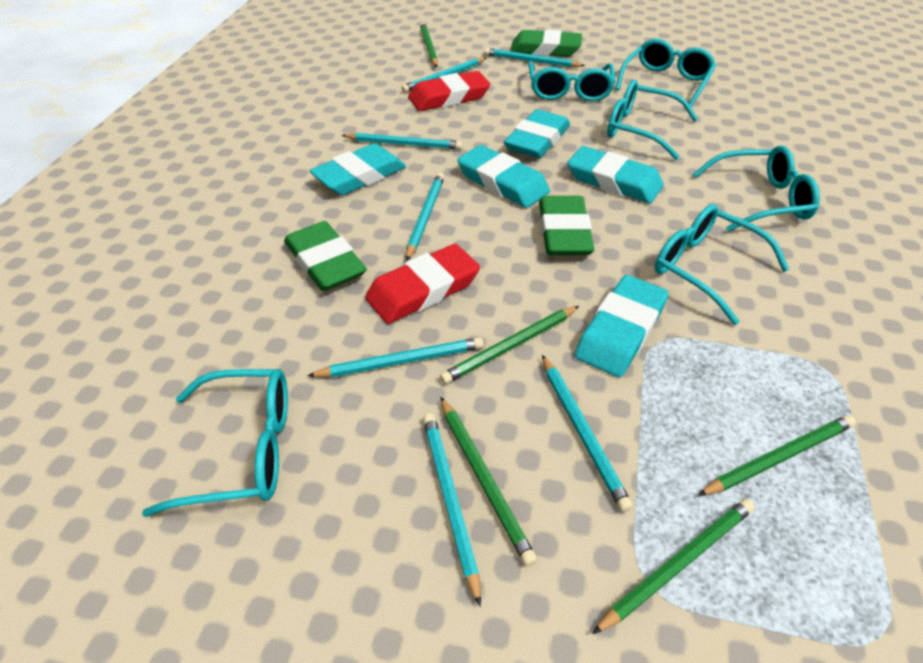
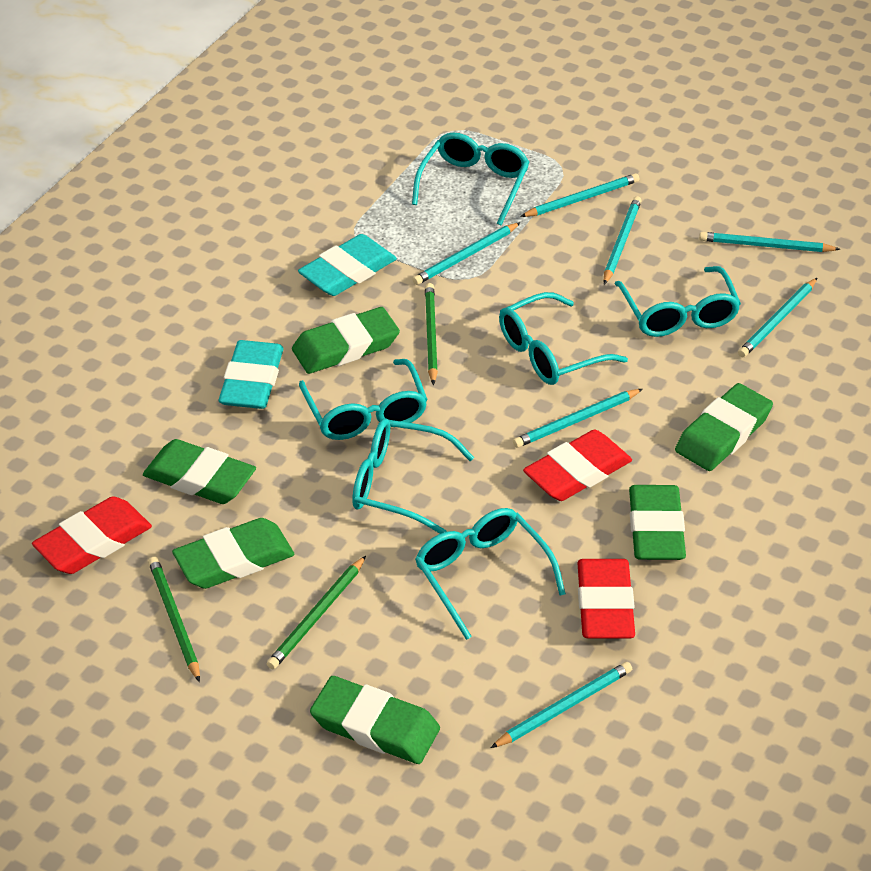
green eraser: 3 -> 6
green pencil: 5 -> 3
red eraser: 2 -> 3
turquoise eraser: 5 -> 2

